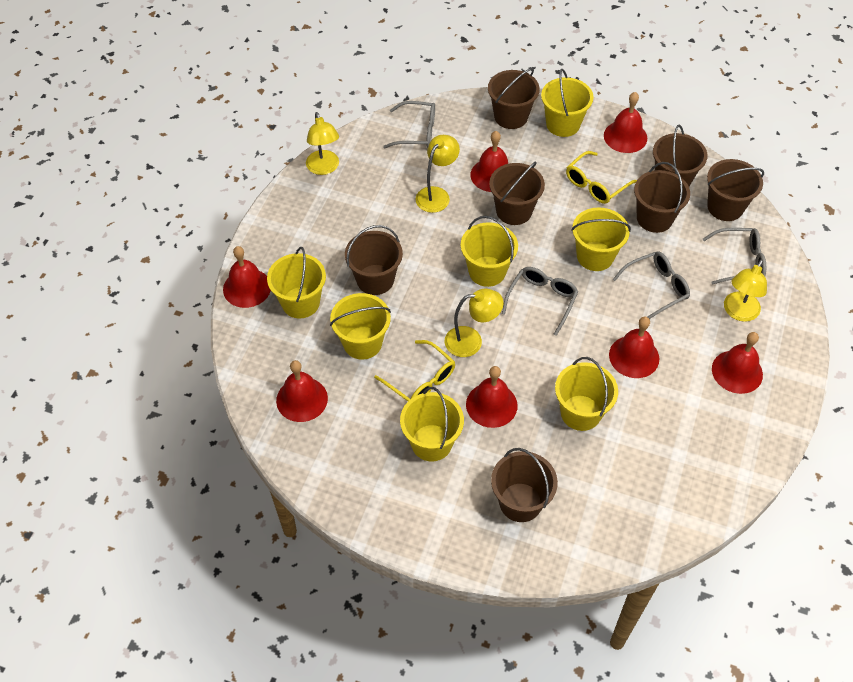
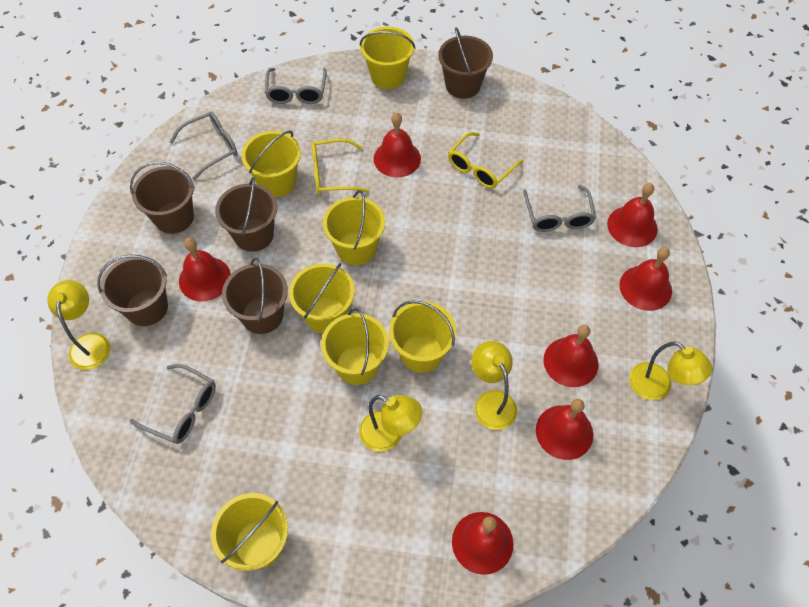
brown bucket: 7 -> 5

